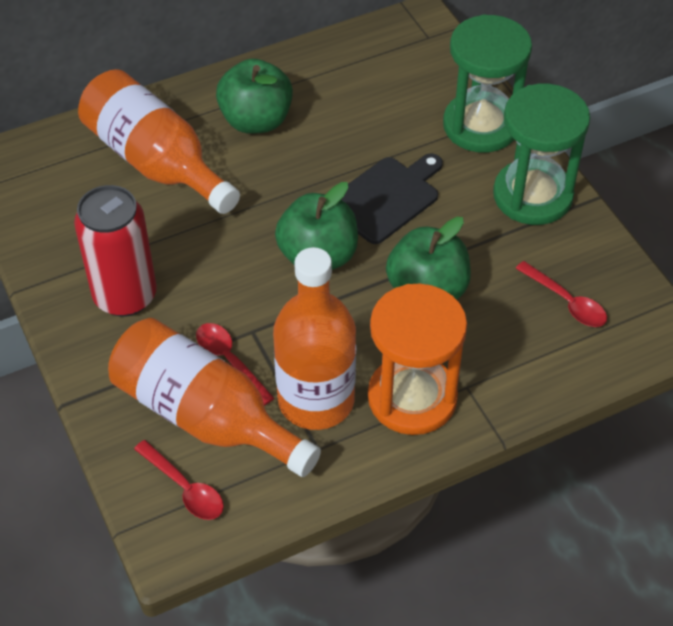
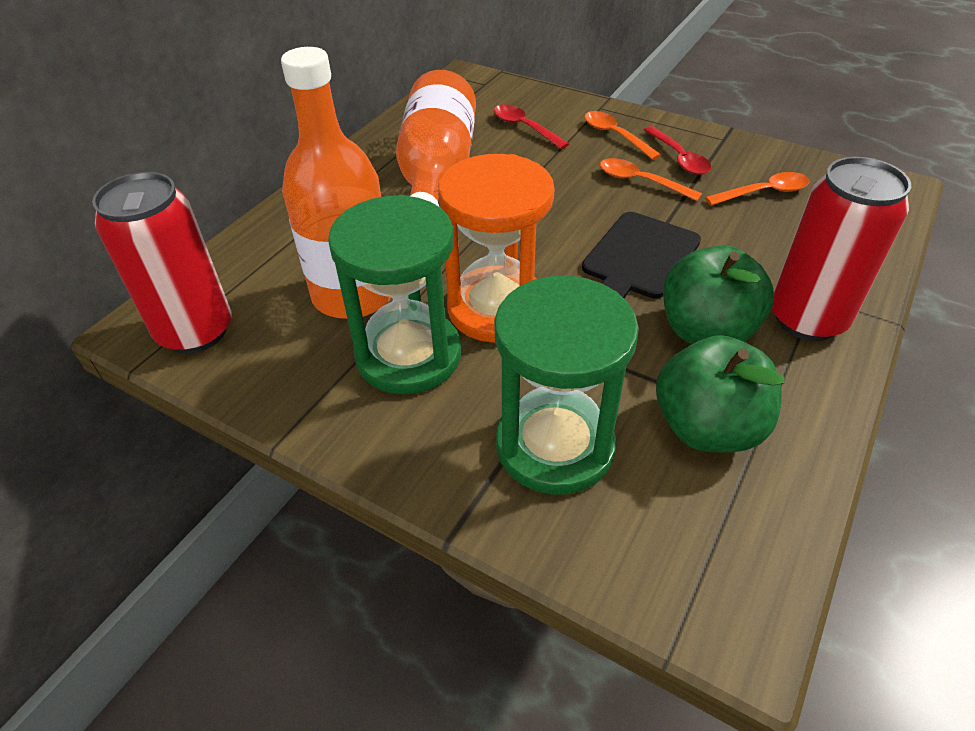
green apple: 3 -> 2
orange bottle: 3 -> 2
orange spoon: 0 -> 3
red can: 1 -> 2
red spoon: 3 -> 2

